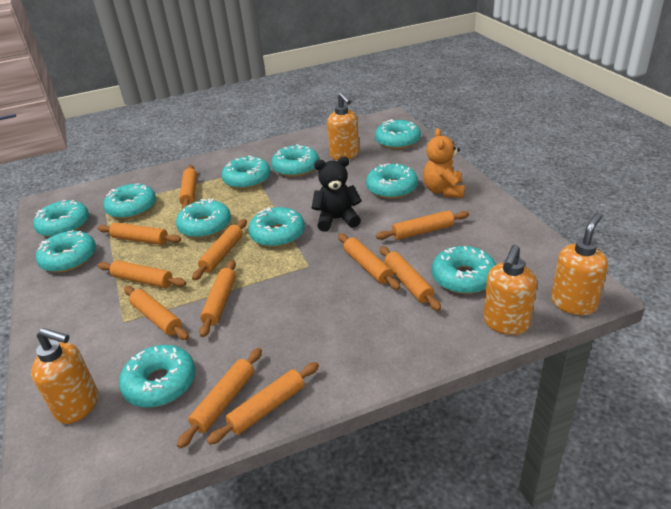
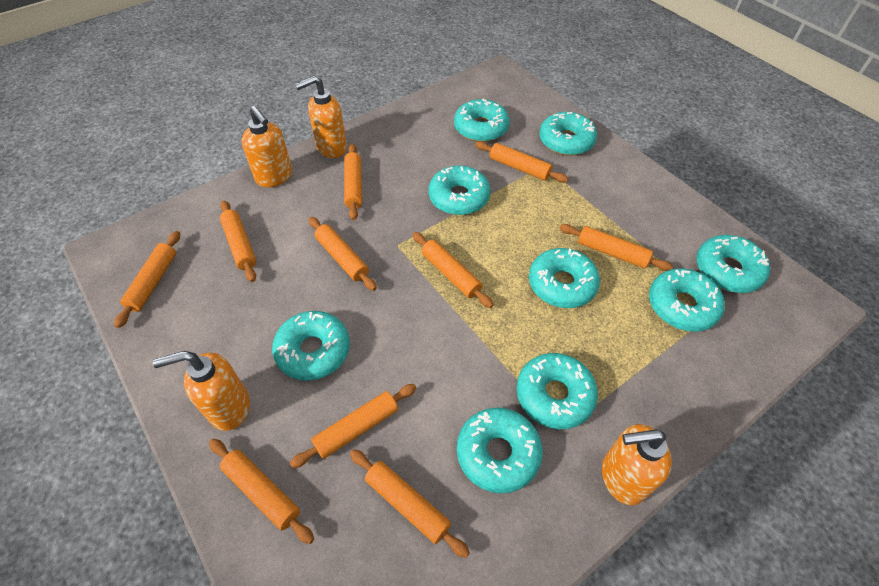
black teddy bear: 1 -> 0
orange rolling pin: 11 -> 10
orange teddy bear: 1 -> 0
turquoise donut: 11 -> 9

